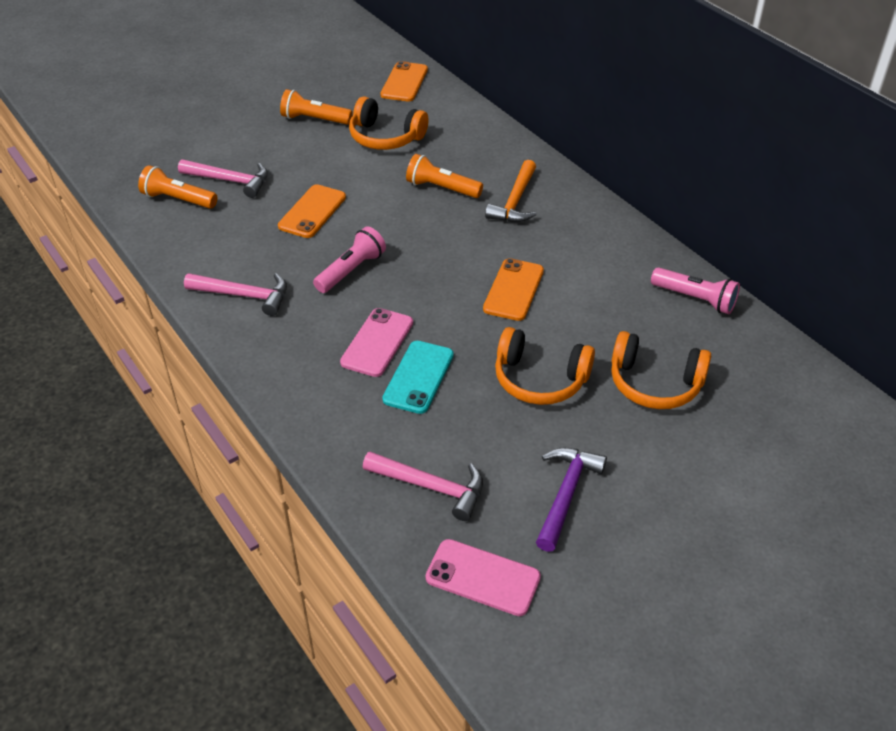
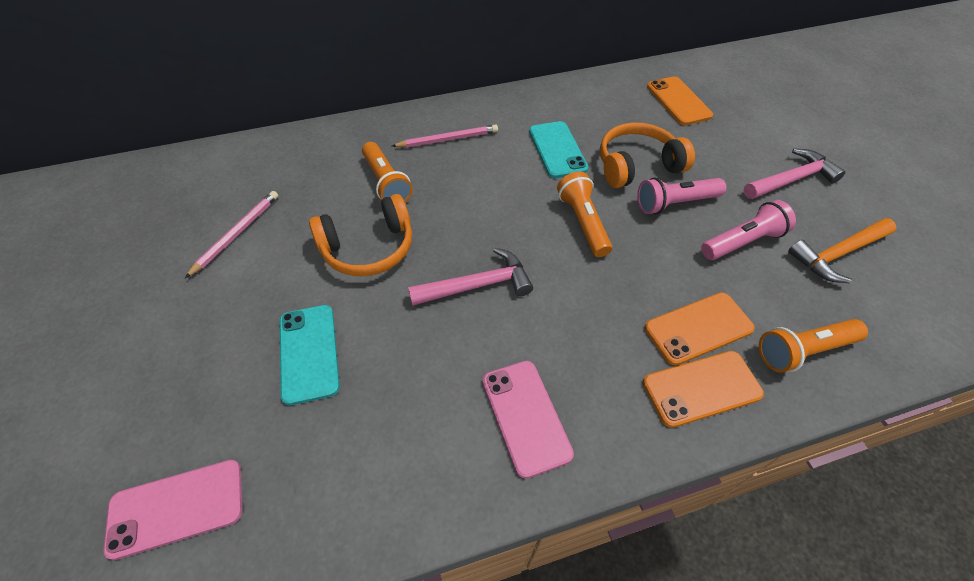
orange headphones: 3 -> 2
pink hammer: 3 -> 2
pink pencil: 0 -> 2
purple hammer: 1 -> 0
turquoise phone: 1 -> 2

